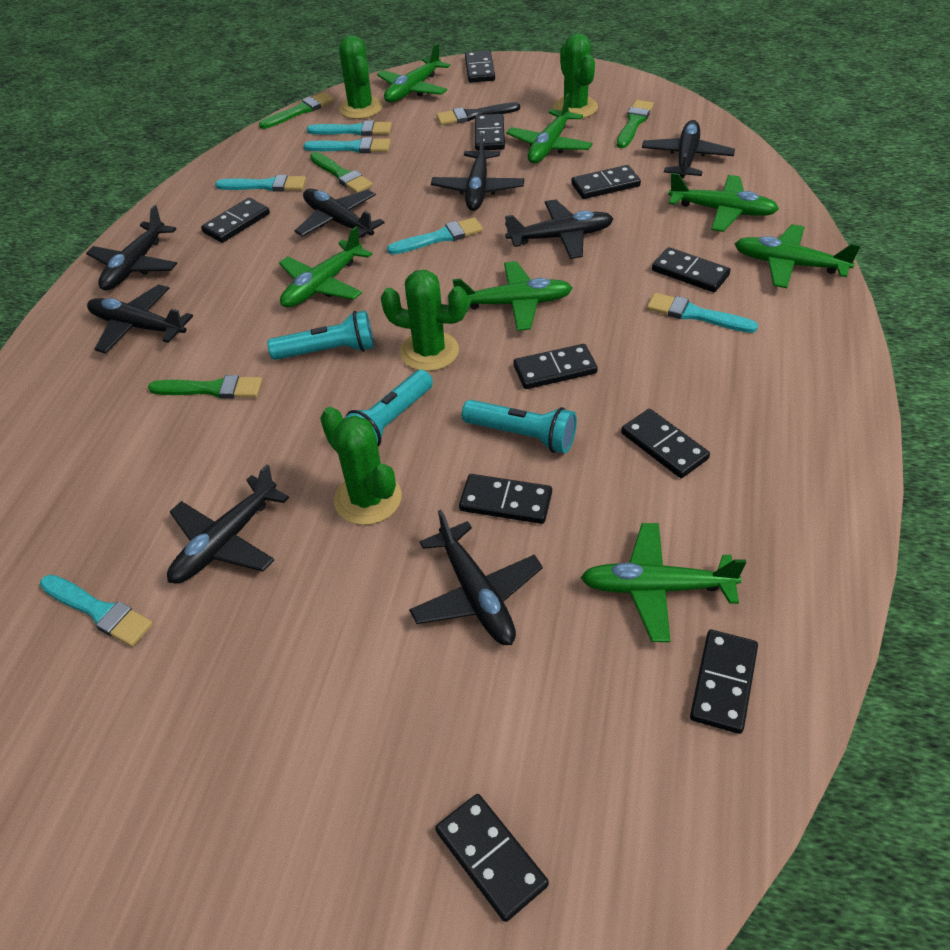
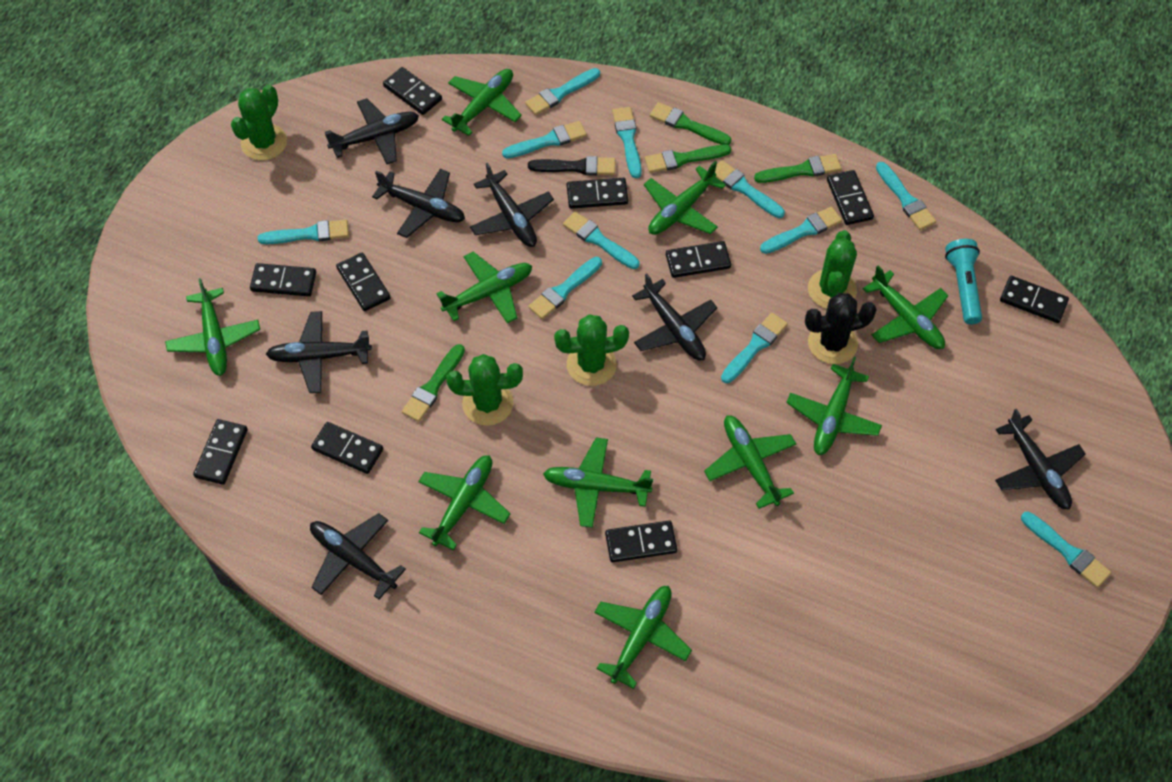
black cactus: 0 -> 1
black plane: 8 -> 7
green plane: 7 -> 10
turquoise brush: 6 -> 11
turquoise flashlight: 3 -> 1

